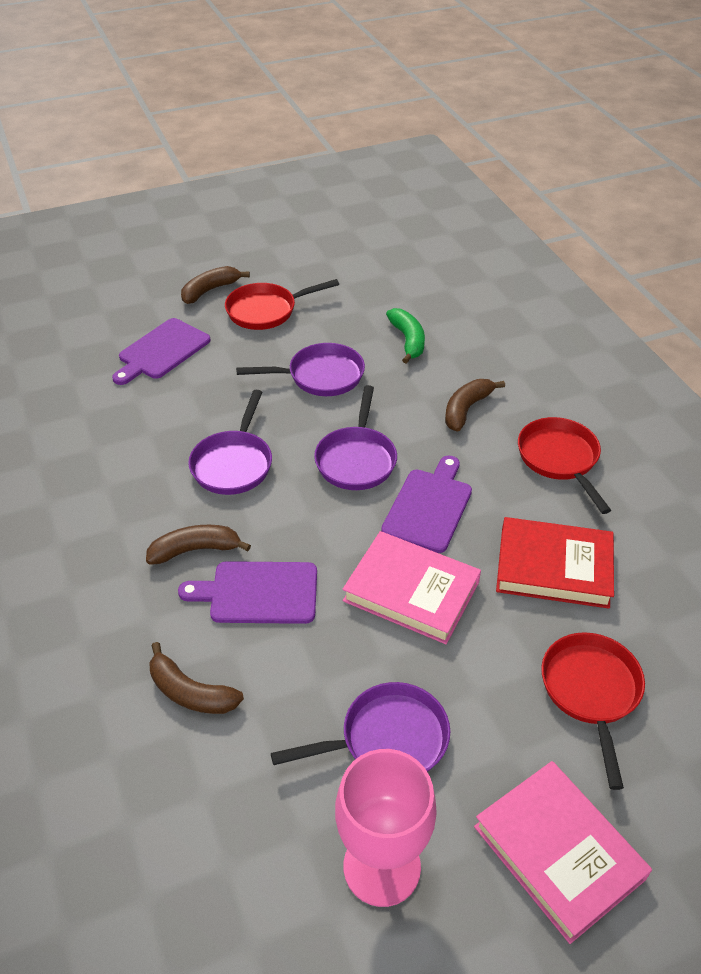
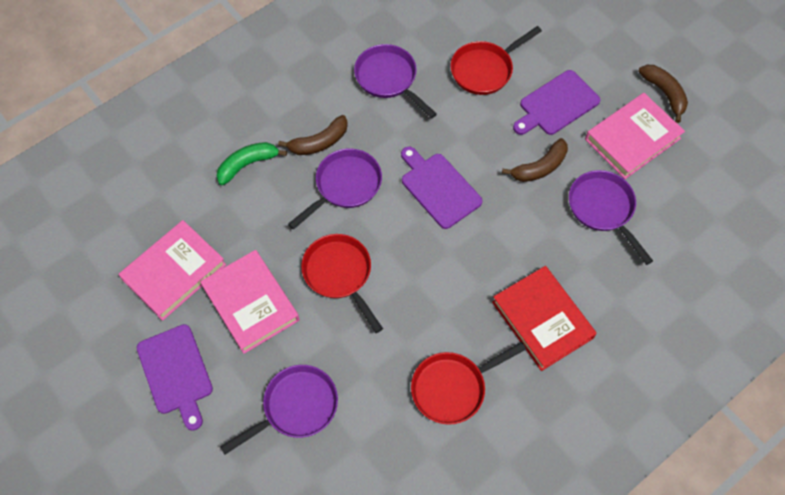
brown banana: 4 -> 3
pink book: 2 -> 3
pink goblet: 1 -> 0

